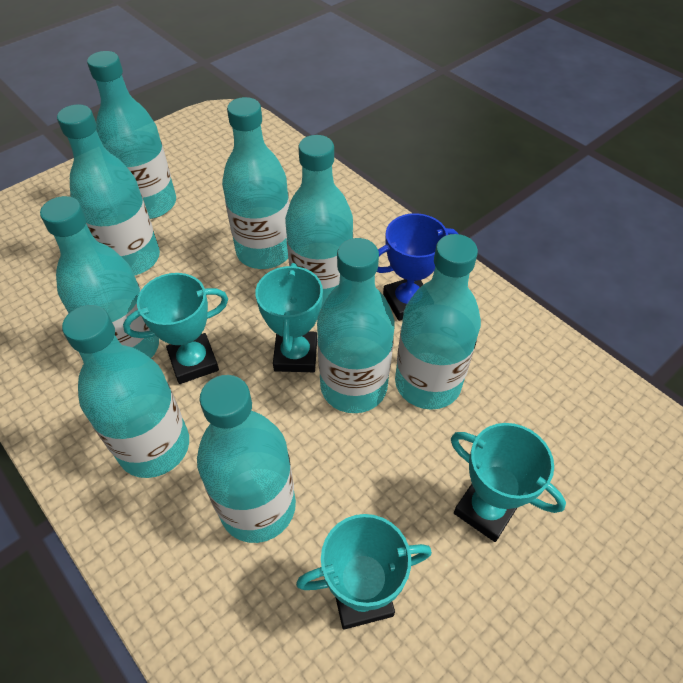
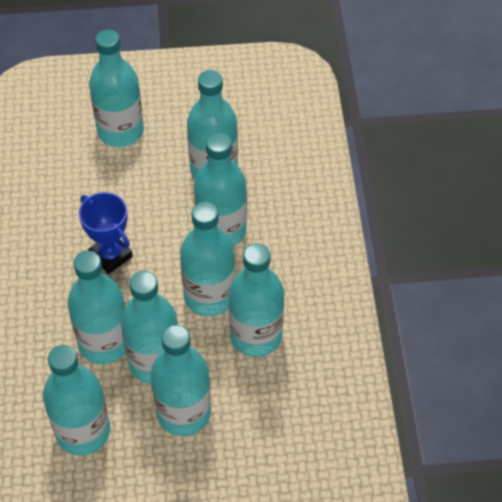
turquoise trophy: 4 -> 0

